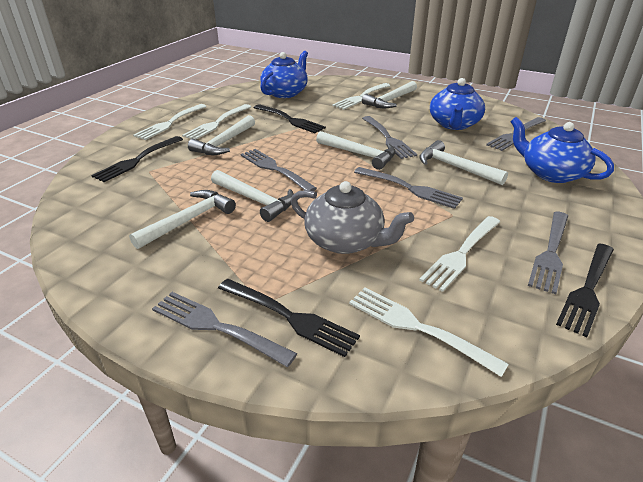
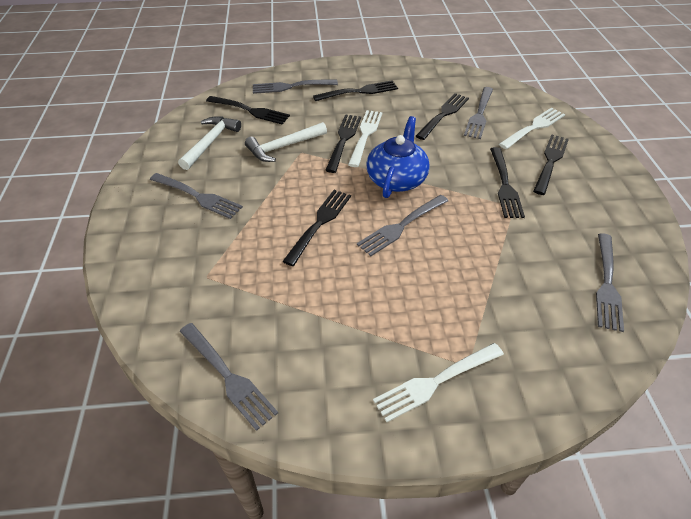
black fork: 4 -> 7
blue teapot: 3 -> 1
grey teapot: 1 -> 0
white fork: 5 -> 3
white hammer: 6 -> 2

